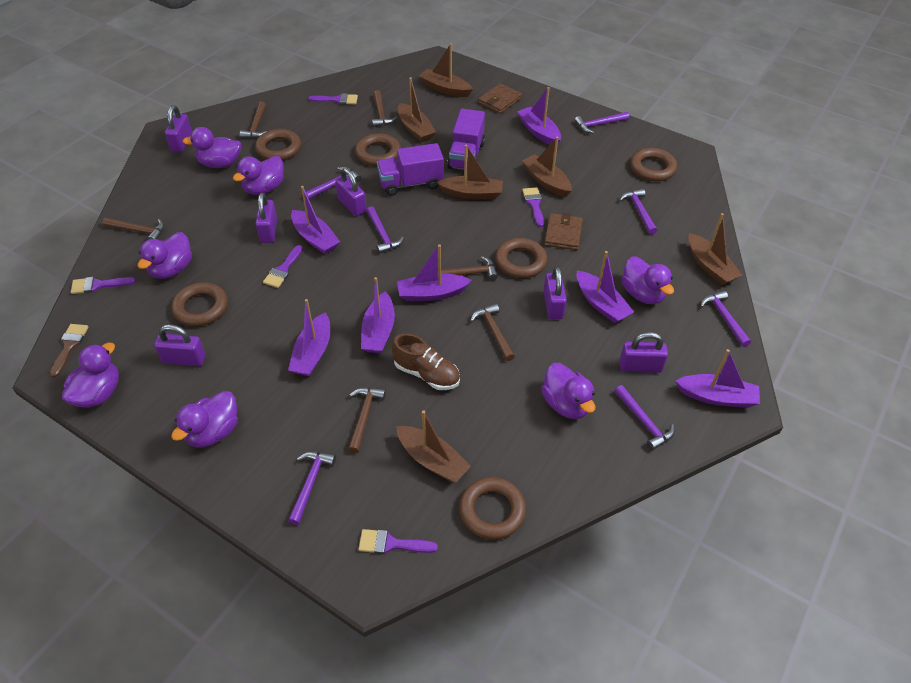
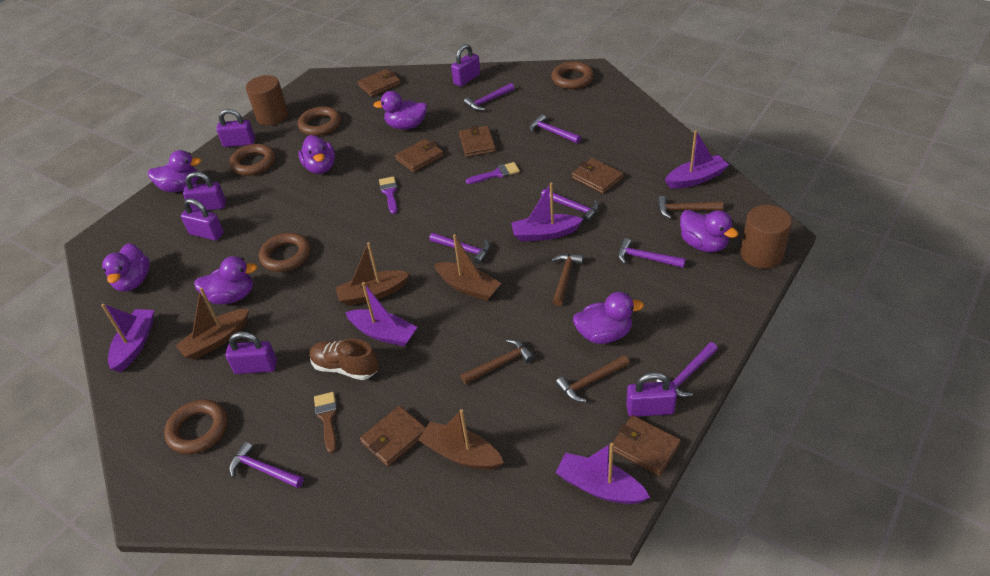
brown boat: 6 -> 4
brown cylinder: 0 -> 2
brown hammer: 6 -> 4
brown ring: 6 -> 5
brown wallet: 2 -> 6
purple boat: 7 -> 5
purple brush: 5 -> 2
purple truck: 2 -> 0

